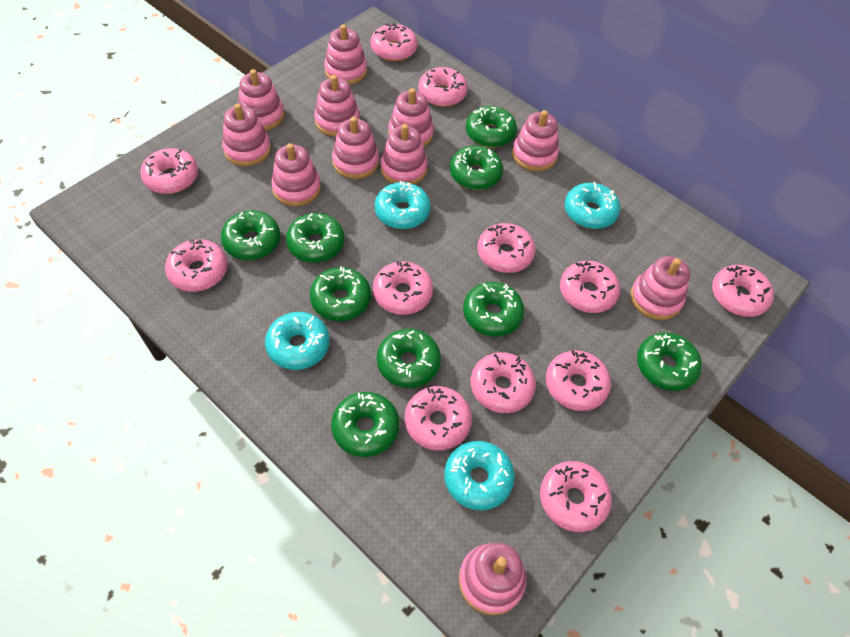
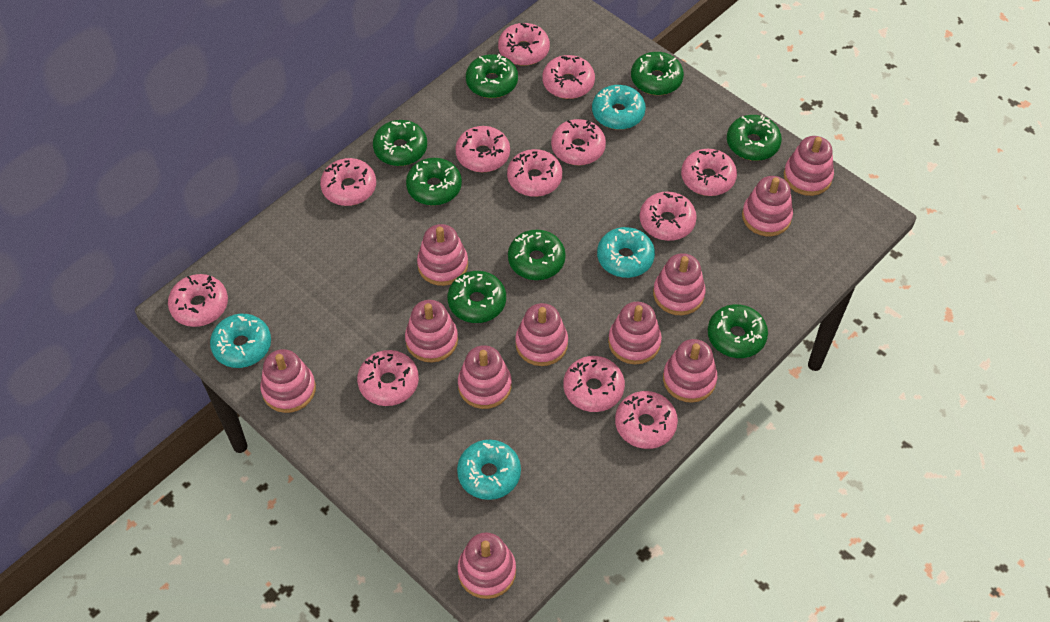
green donut: 9 -> 8

